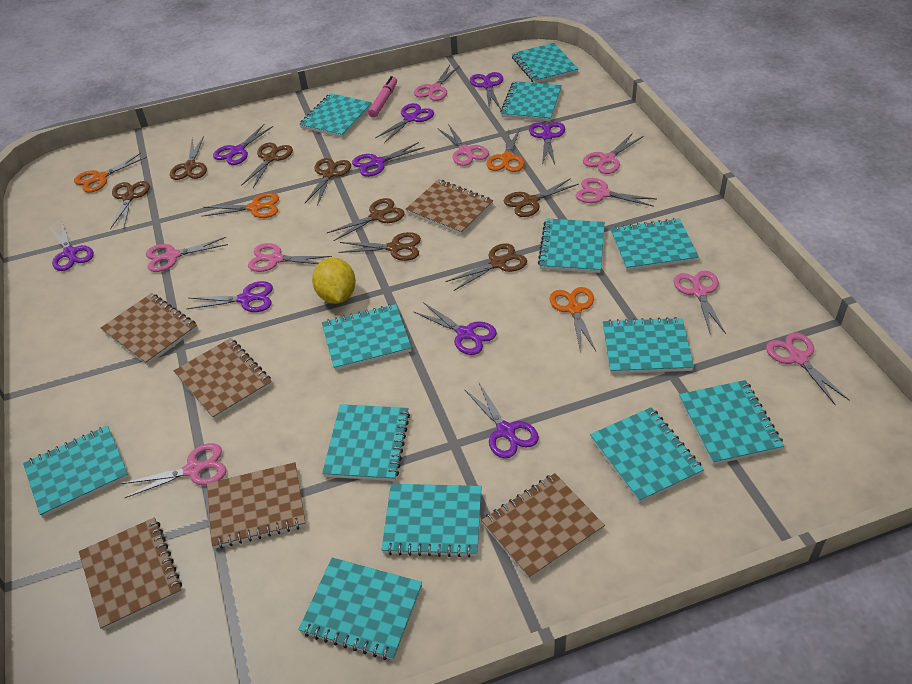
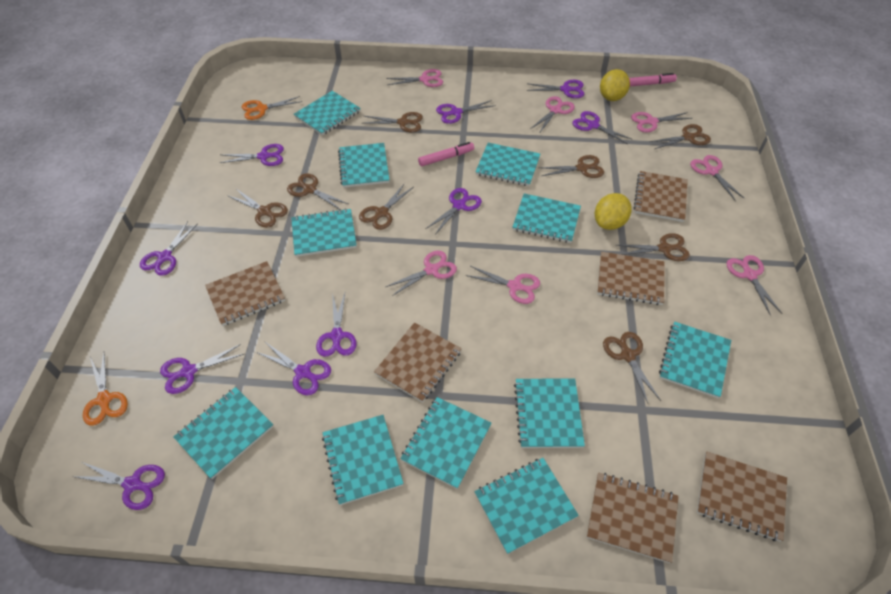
orange scissors: 4 -> 2
pink marker: 1 -> 2
pink scissors: 9 -> 7
purple scissors: 9 -> 10
turquoise notebook: 13 -> 11
yellow lemon: 1 -> 2

